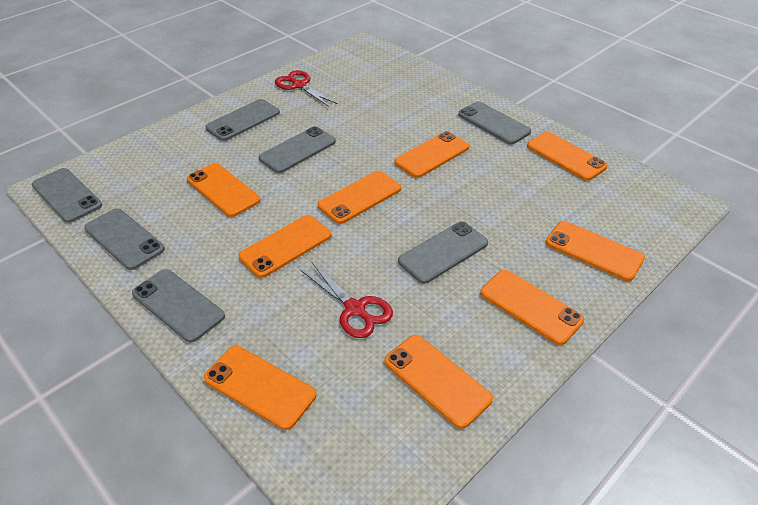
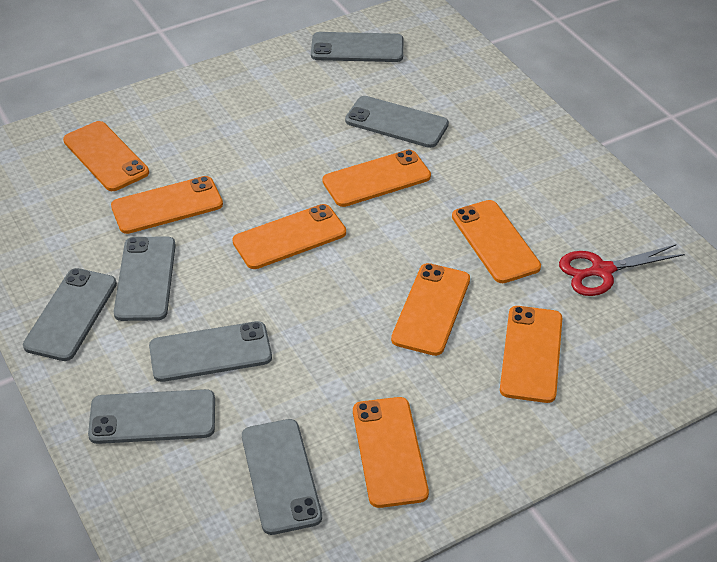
orange phone: 9 -> 8
red scissors: 2 -> 1

